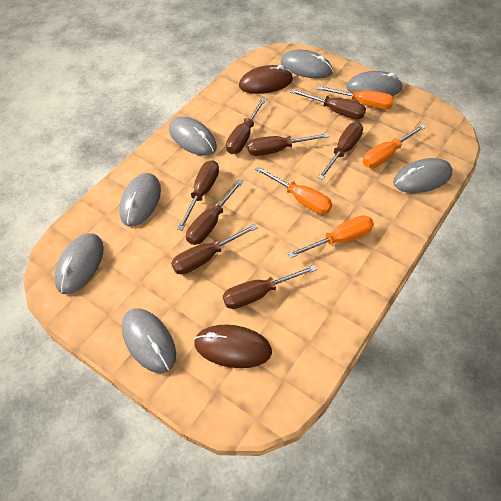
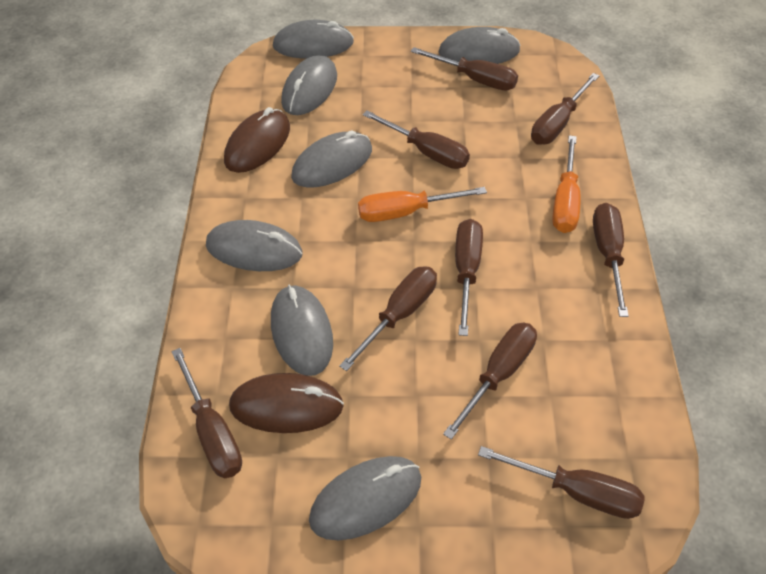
brown screwdriver: 8 -> 9
orange screwdriver: 4 -> 2

